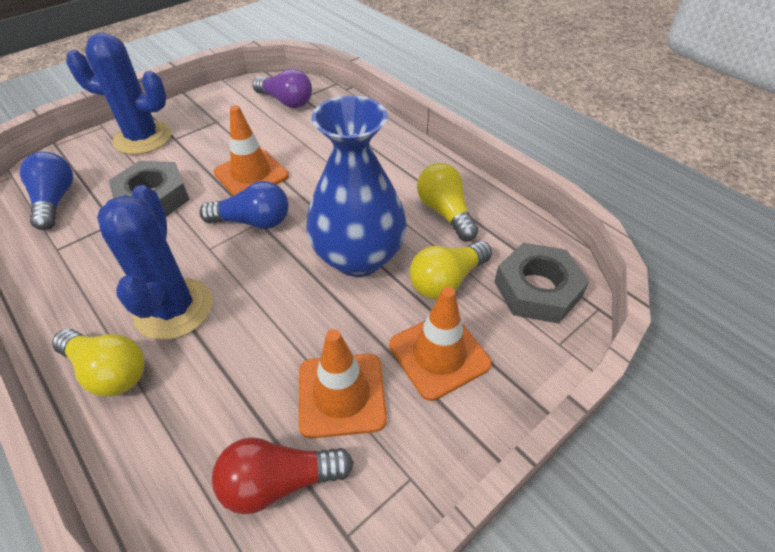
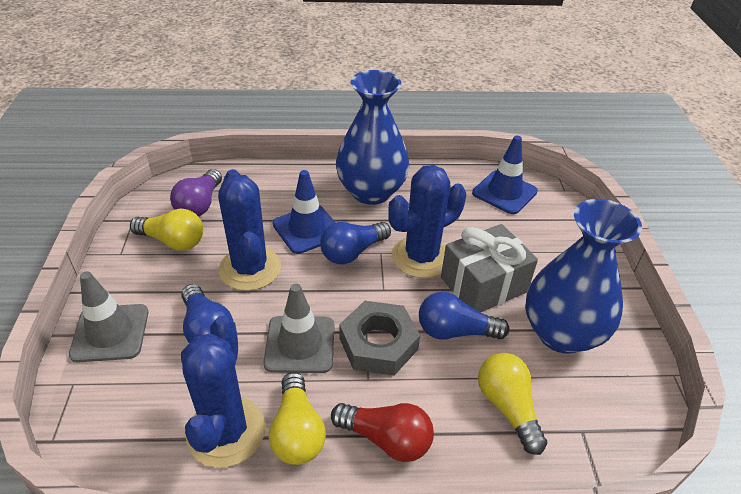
blue cactus: 2 -> 3
blue light bulb: 2 -> 3
blue traffic cone: 0 -> 2
blue vase: 1 -> 2
grey gift: 0 -> 1
grey nut: 2 -> 1
grey traffic cone: 0 -> 2
orange traffic cone: 3 -> 0

